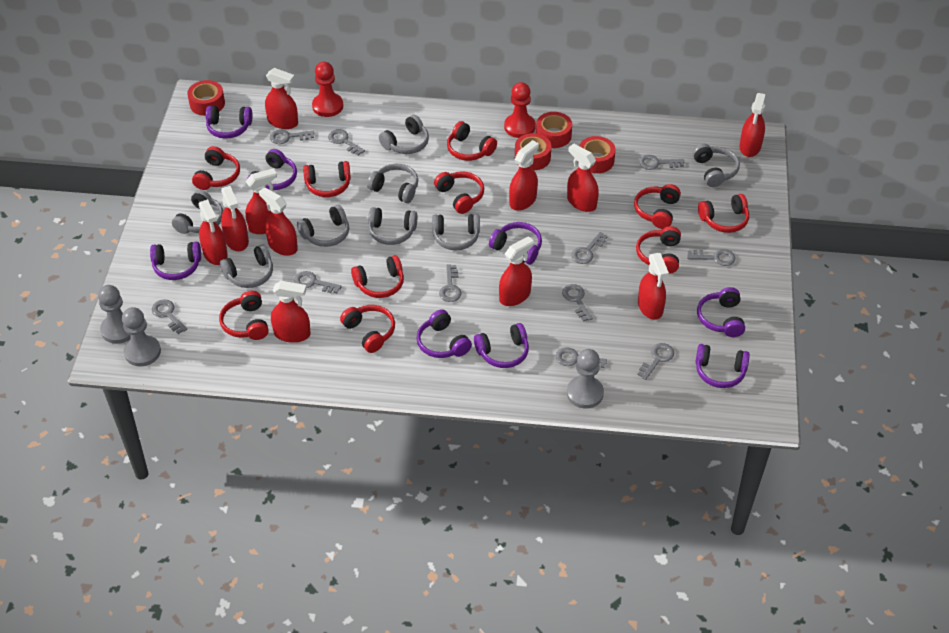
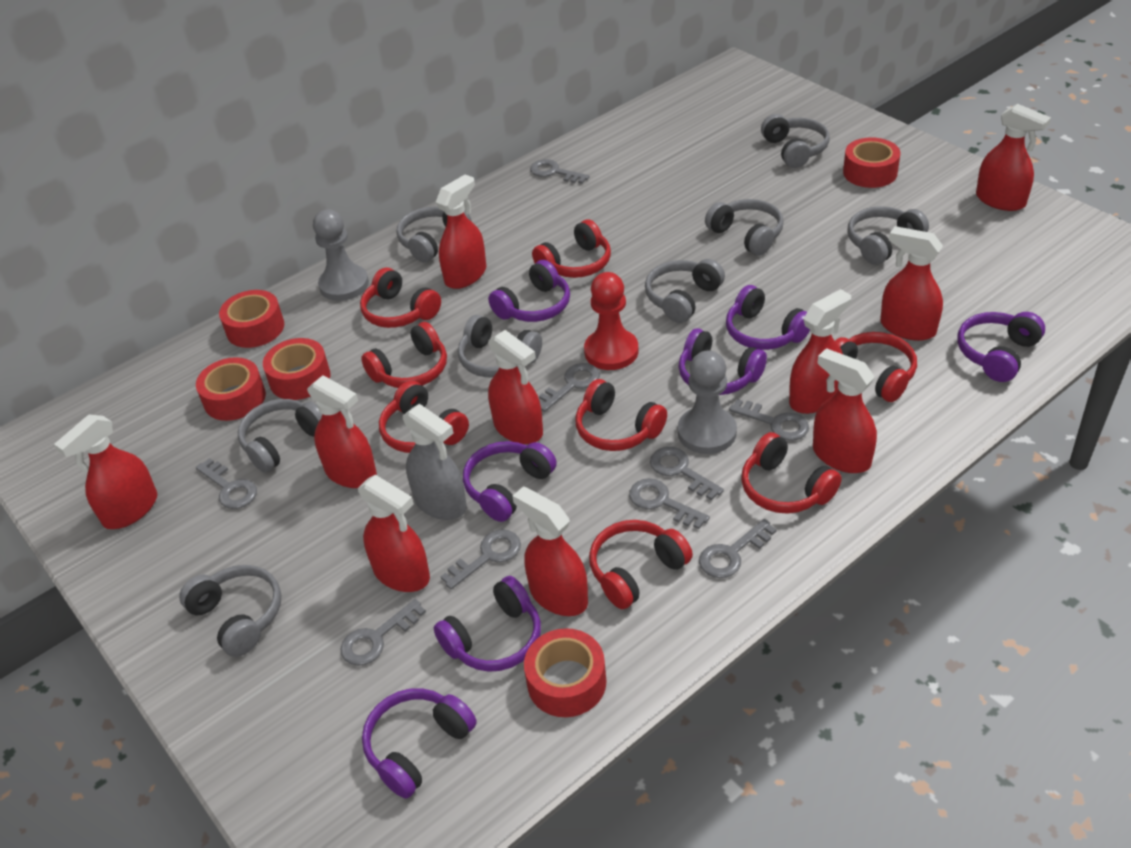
grey key: 11 -> 9
grey pawn: 3 -> 2
grey spray bottle: 0 -> 1
purple headphones: 8 -> 7
red headphones: 10 -> 8
red pawn: 2 -> 1
red spray bottle: 11 -> 10
red tape: 4 -> 5

